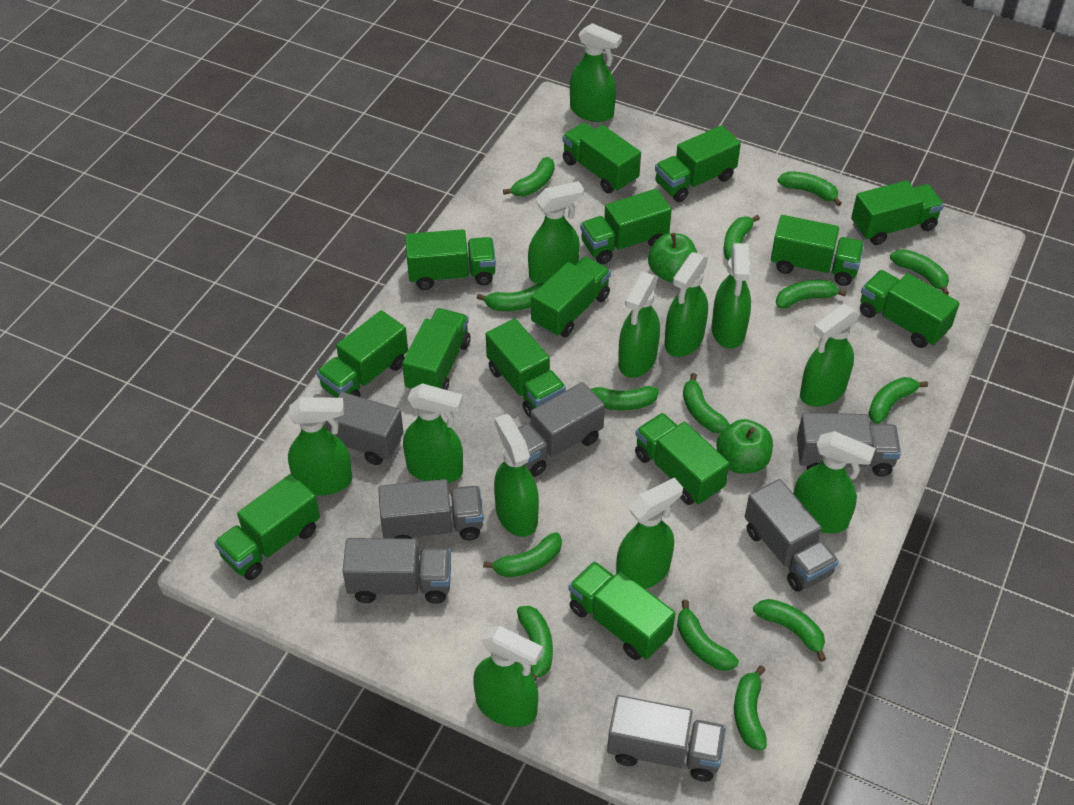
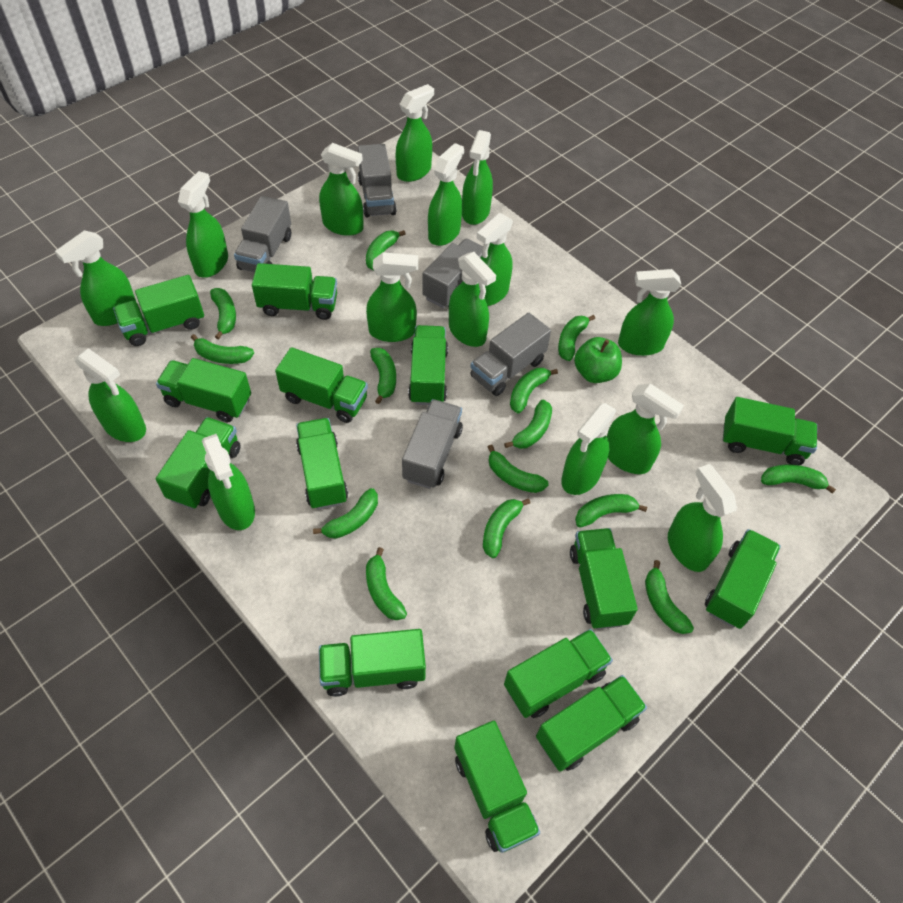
green apple: 2 -> 1
green spray bottle: 12 -> 15
grey truck: 7 -> 5

